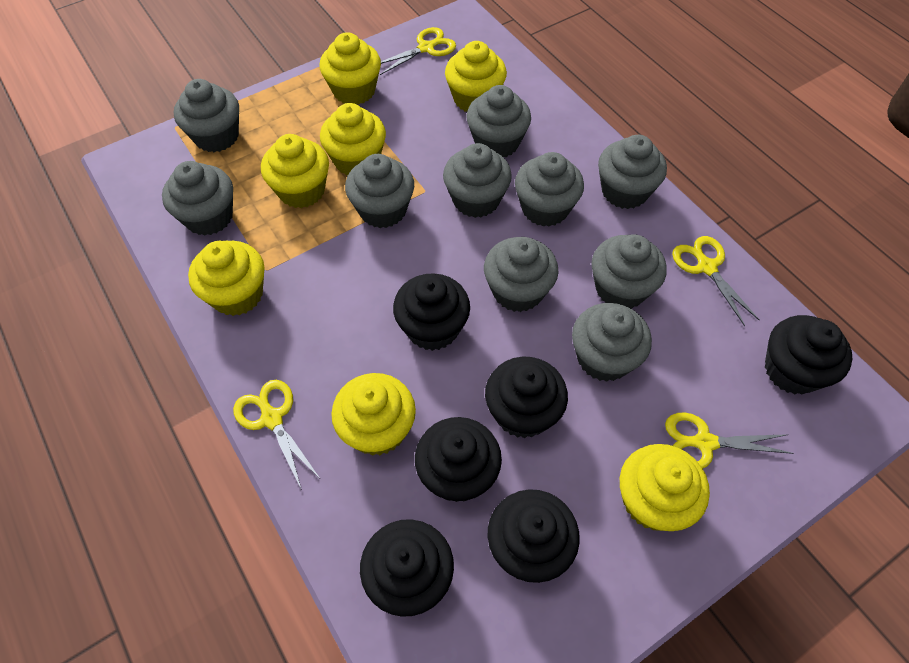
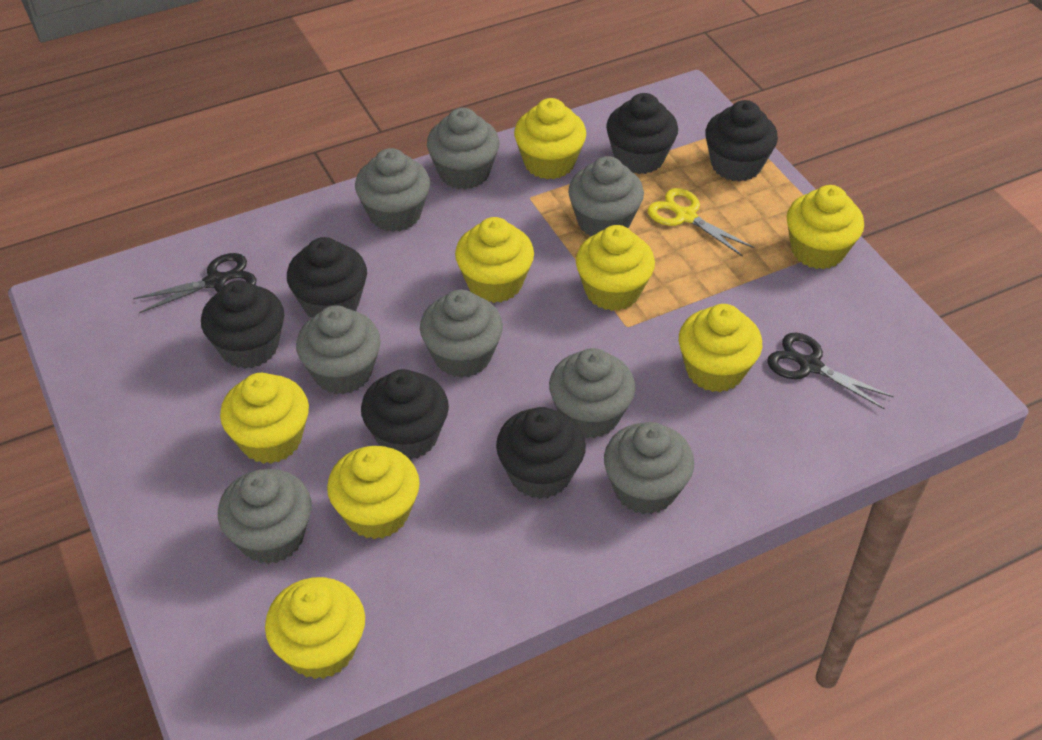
black scissors: 0 -> 2
grey cupcake: 10 -> 8
yellow cupcake: 7 -> 8
yellow scissors: 4 -> 1

